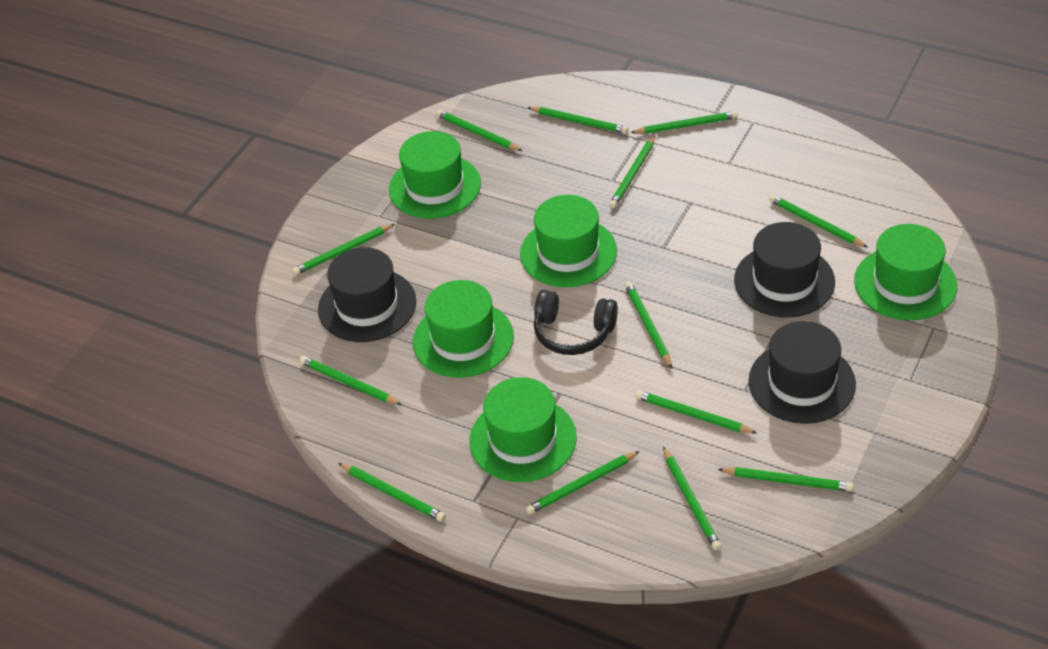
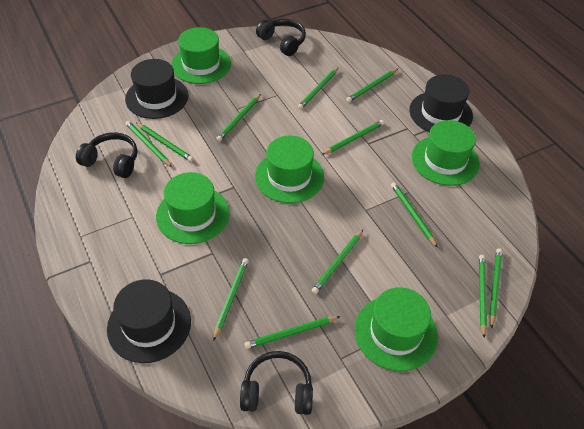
black headphones: 1 -> 3
green pencil: 13 -> 12

